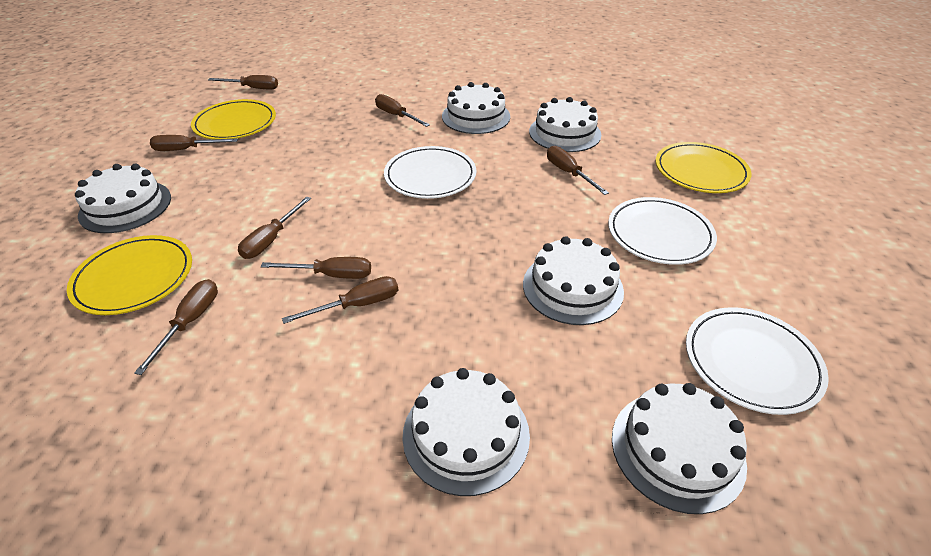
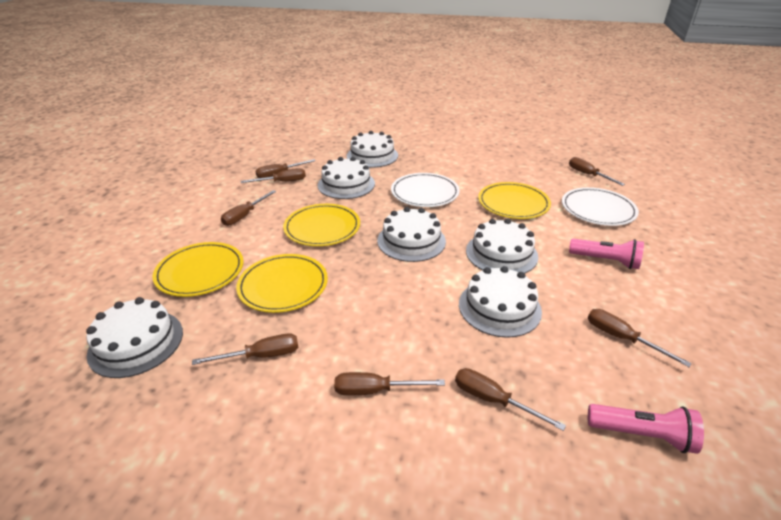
pink flashlight: 0 -> 2
white plate: 3 -> 2
yellow plate: 3 -> 4

